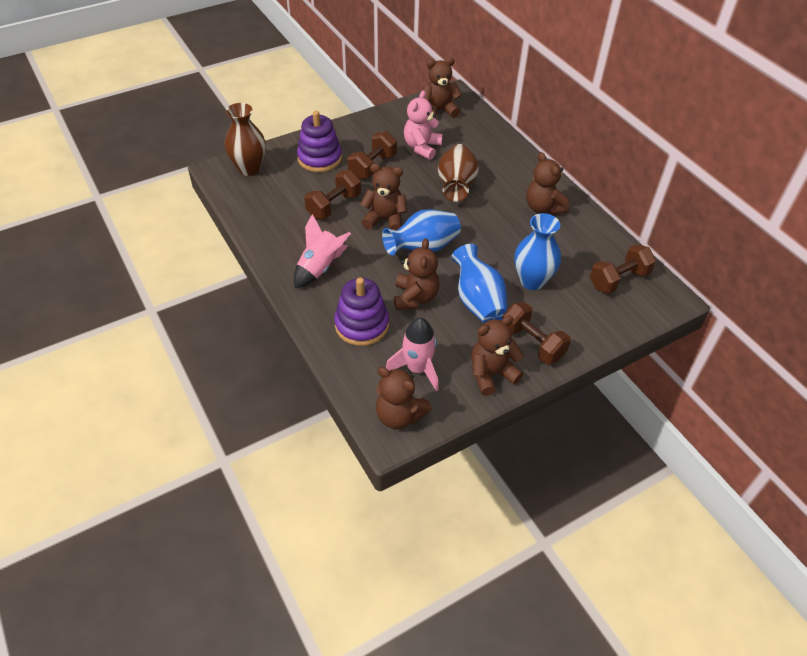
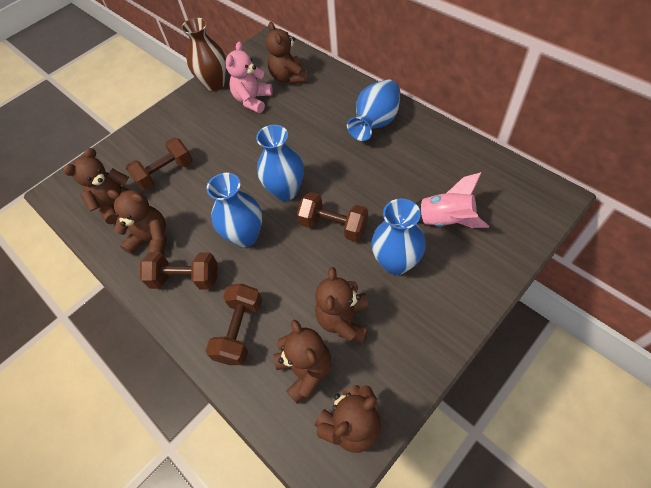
blue vase: 3 -> 4
brown vase: 2 -> 1
pink rocket: 2 -> 1
purple stacking toy: 2 -> 0

